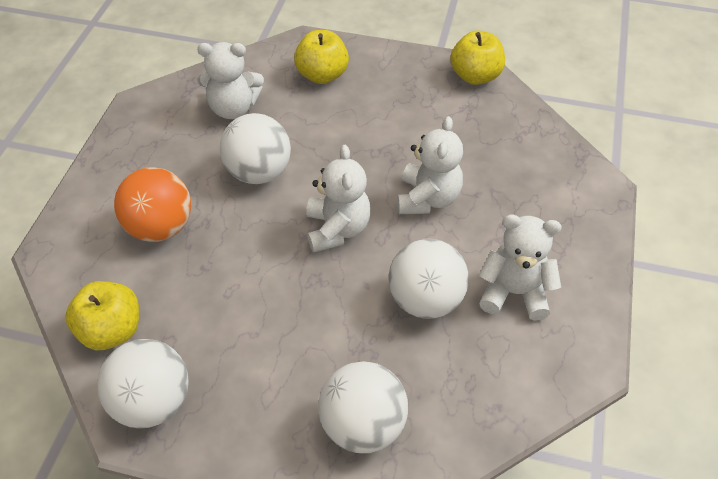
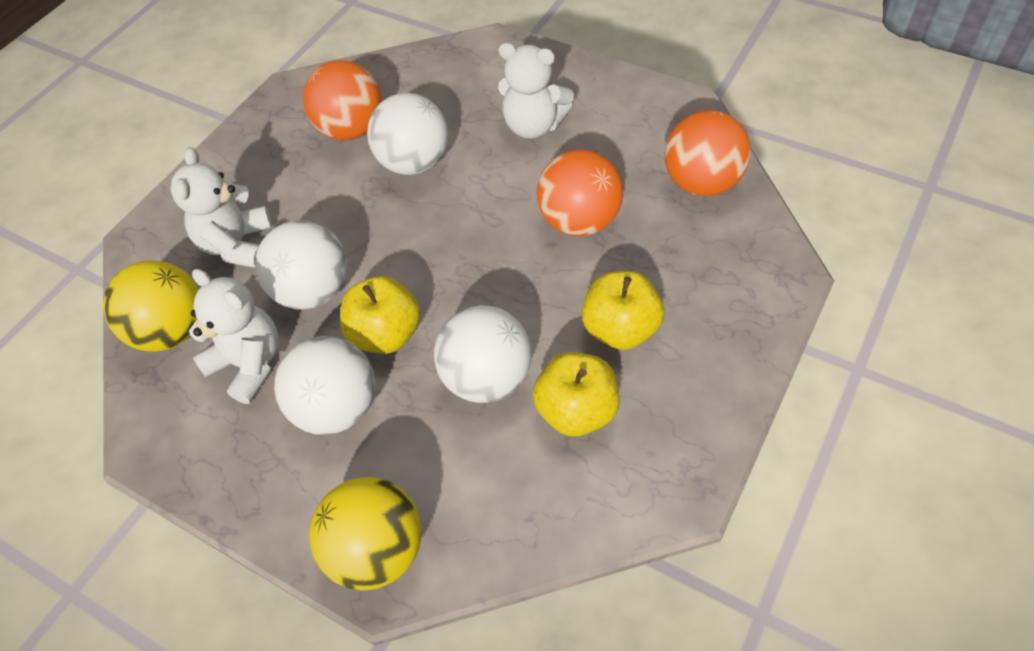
orange ball: 1 -> 3
white teddy bear: 4 -> 3
yellow ball: 0 -> 2

